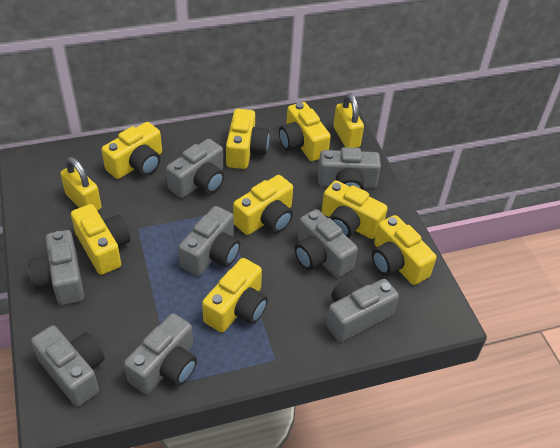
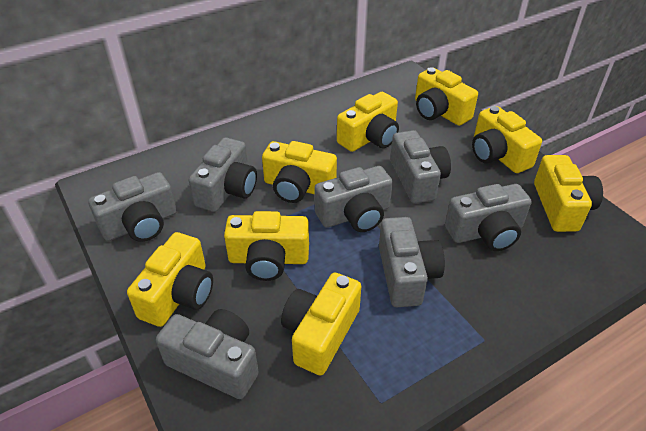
grey camera: 8 -> 7
yellow padlock: 2 -> 0

